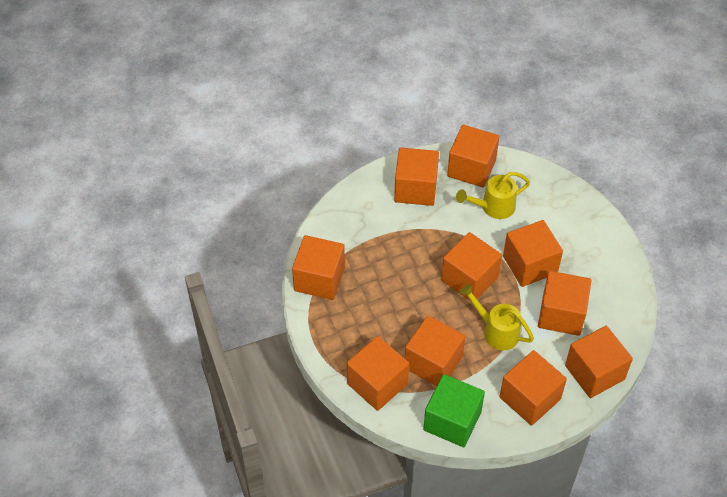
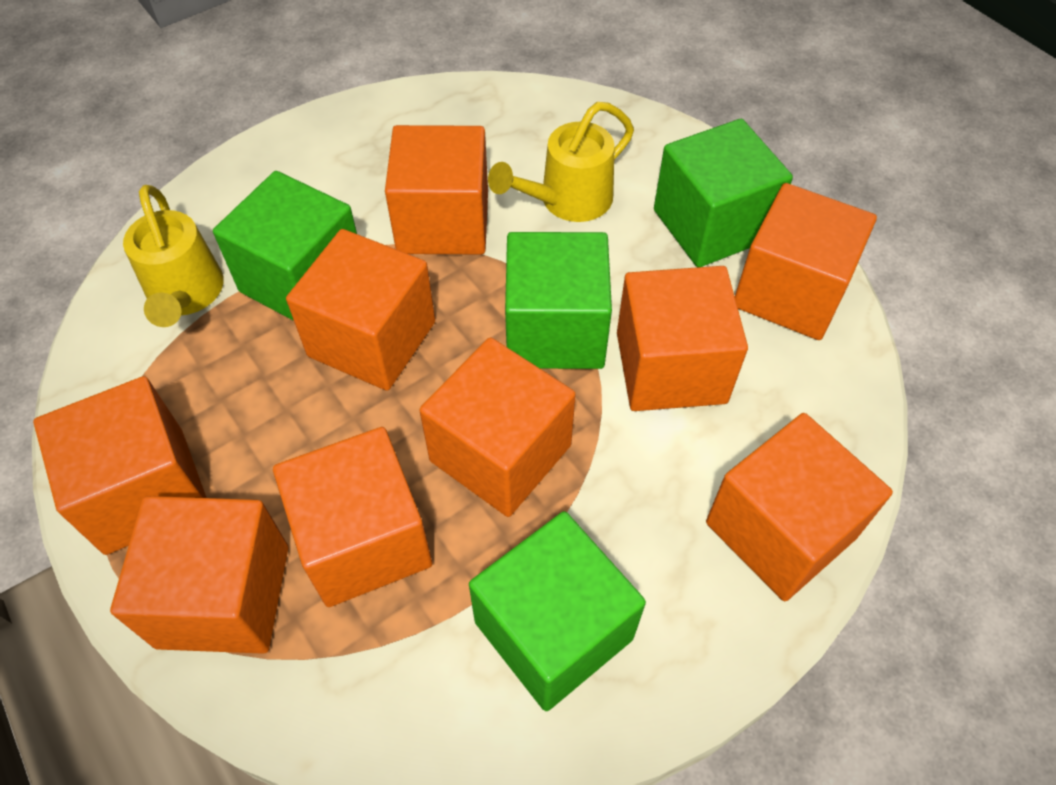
green cube: 1 -> 4
orange cube: 10 -> 9

